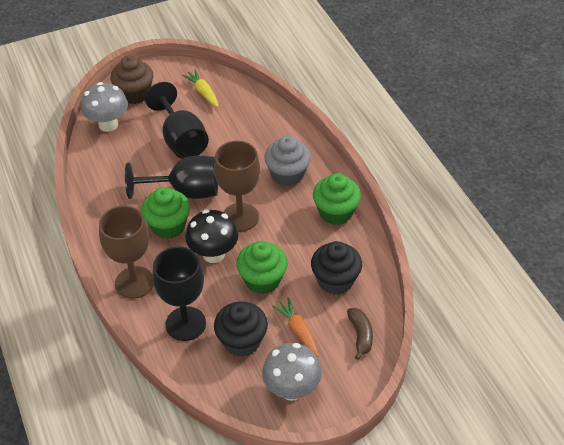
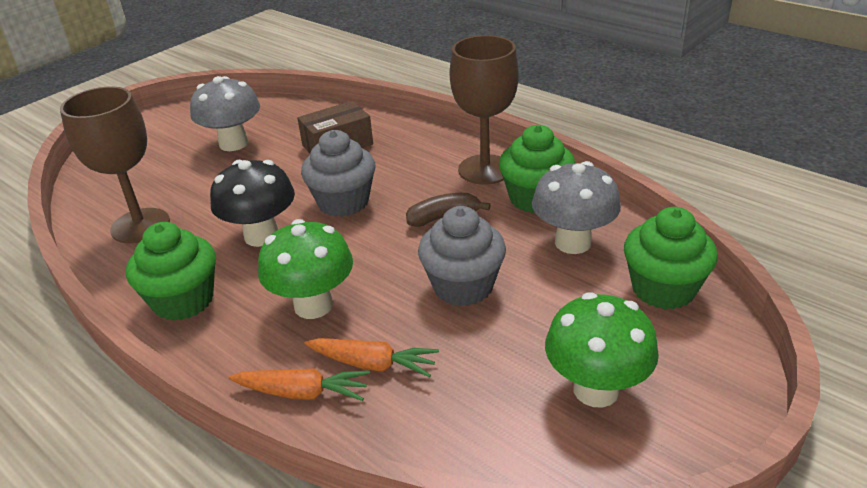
black cupcake: 2 -> 0
black goblet: 3 -> 0
brown box: 0 -> 1
brown cupcake: 1 -> 0
green mushroom: 0 -> 2
grey cupcake: 1 -> 2
orange carrot: 1 -> 2
yellow carrot: 1 -> 0

